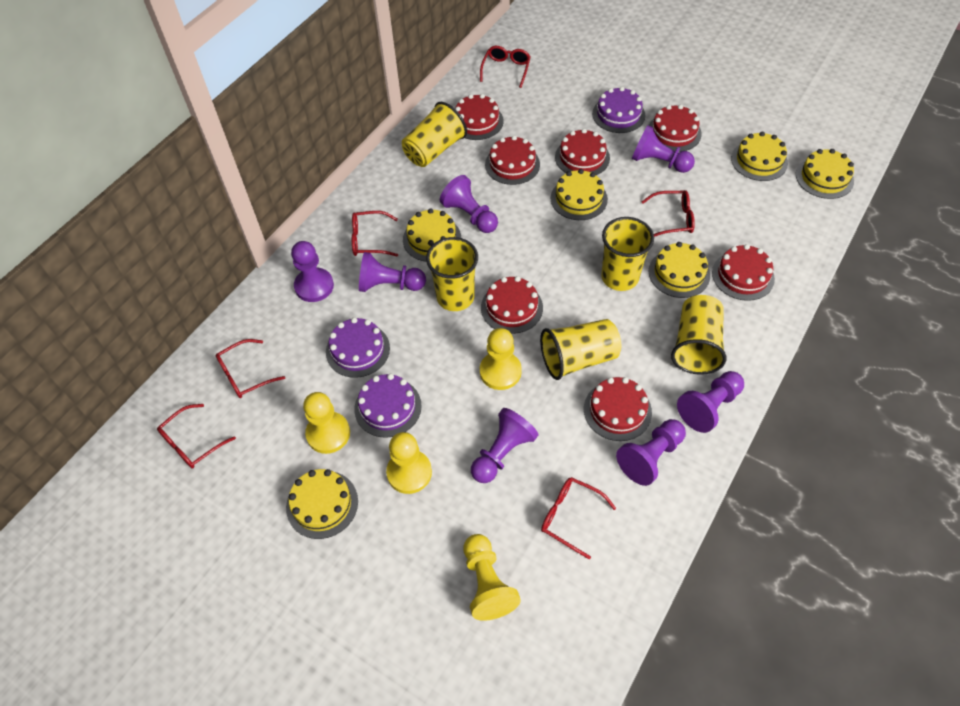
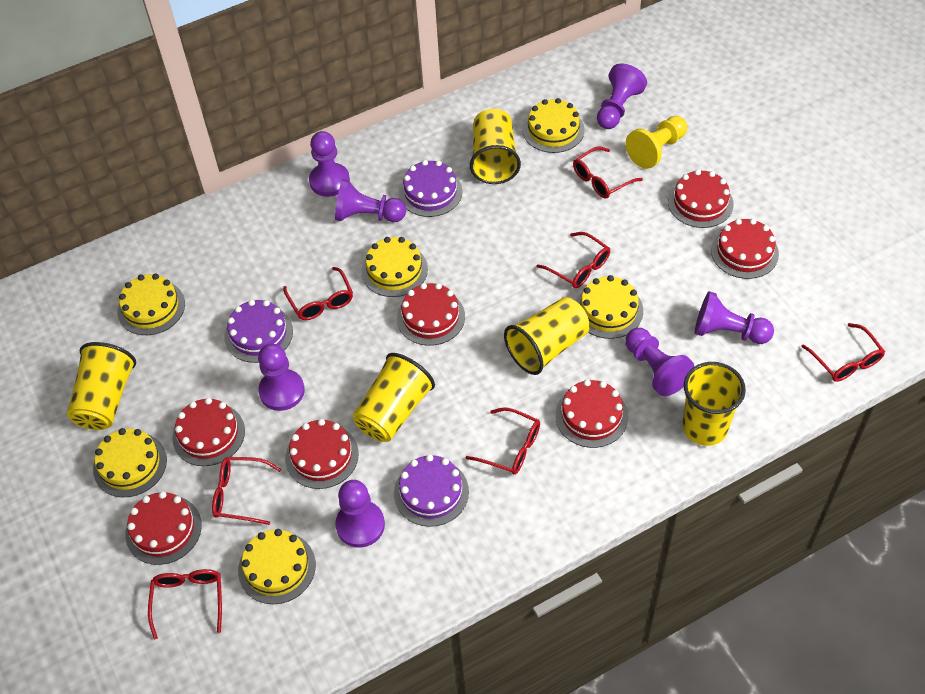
red glasses: 6 -> 7
yellow pawn: 4 -> 1

